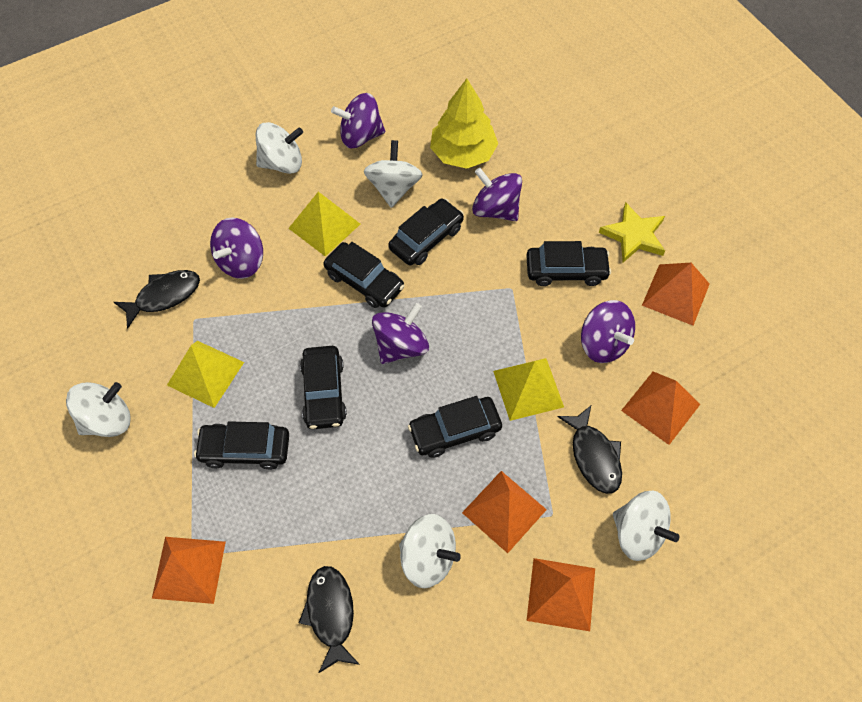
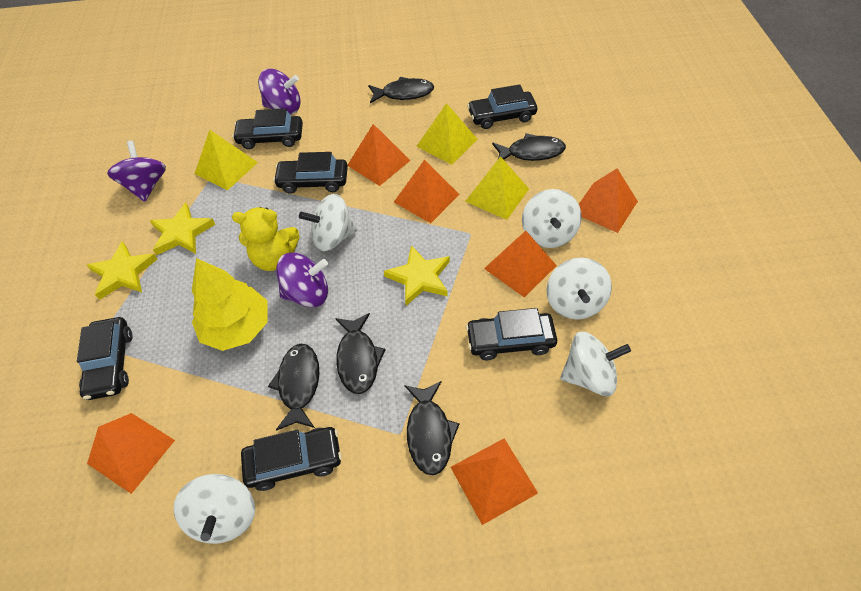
black fish: 3 -> 5
orange pyramid: 5 -> 6
purple spinning top: 5 -> 3
yellow star: 1 -> 3
yellow teddy bear: 0 -> 1

